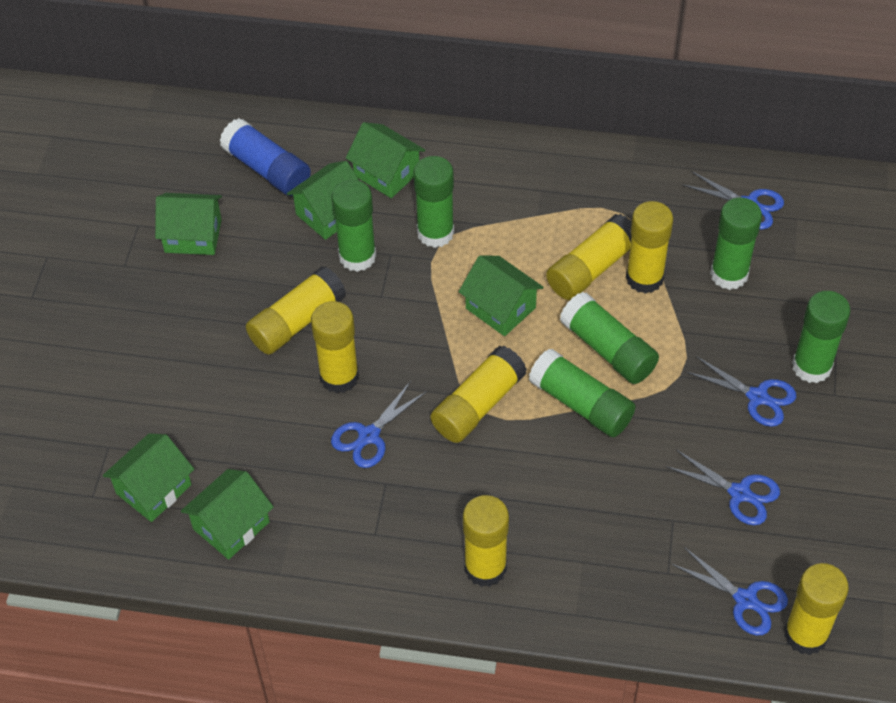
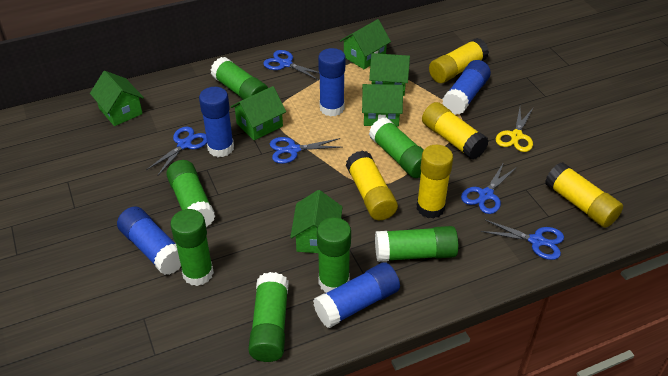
blue glue stick: 1 -> 5
green glue stick: 6 -> 7
yellow glue stick: 7 -> 5
yellow scissors: 0 -> 1

